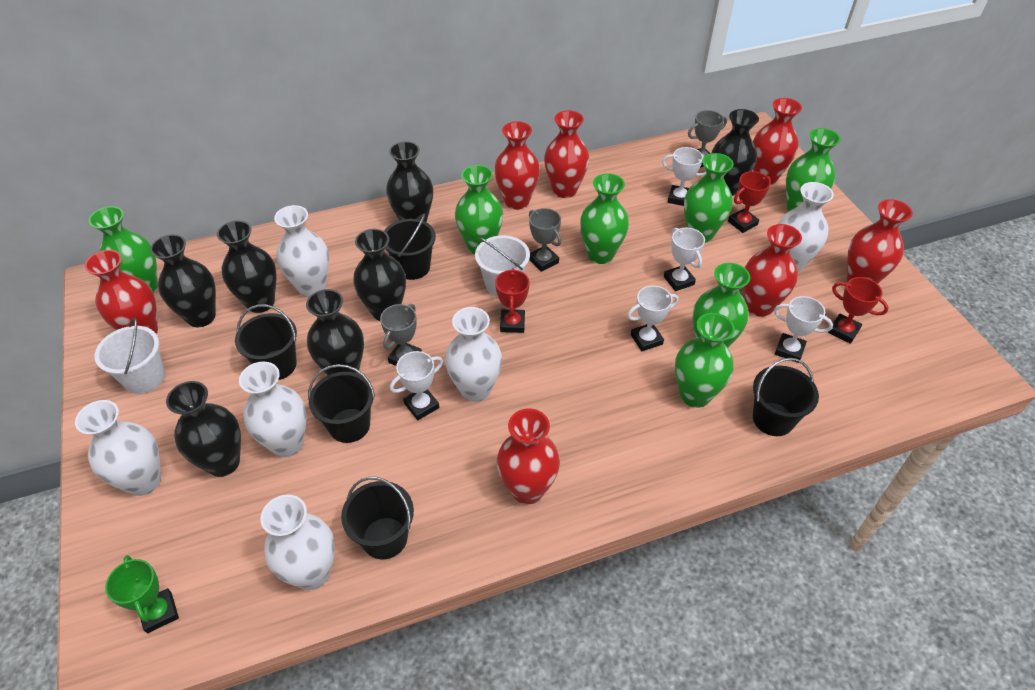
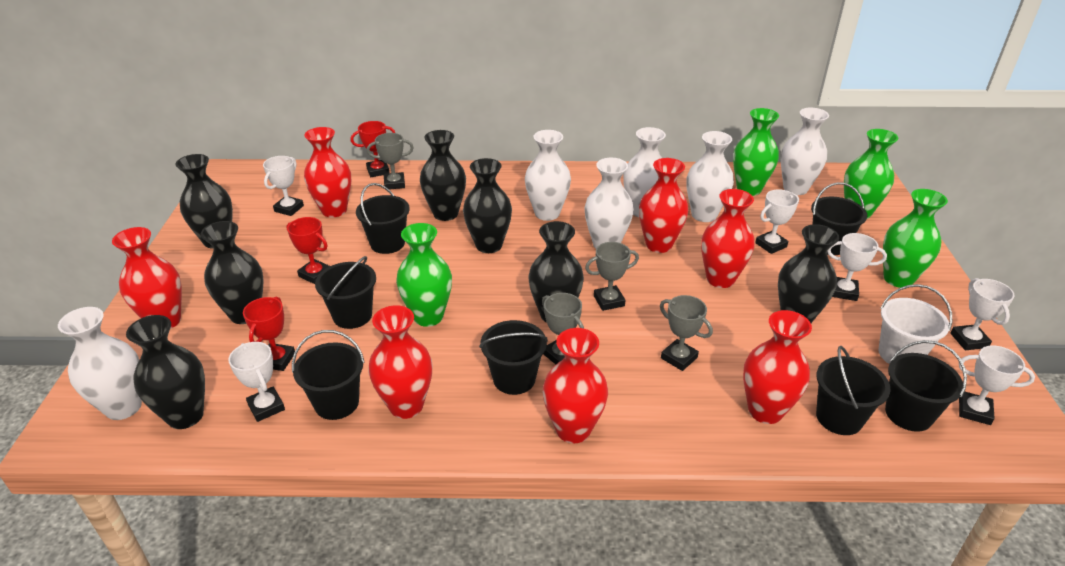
black bucket: 5 -> 7
green trophy: 1 -> 0
green vase: 7 -> 4
grey trophy: 3 -> 4
white bucket: 2 -> 1
white trophy: 5 -> 6

